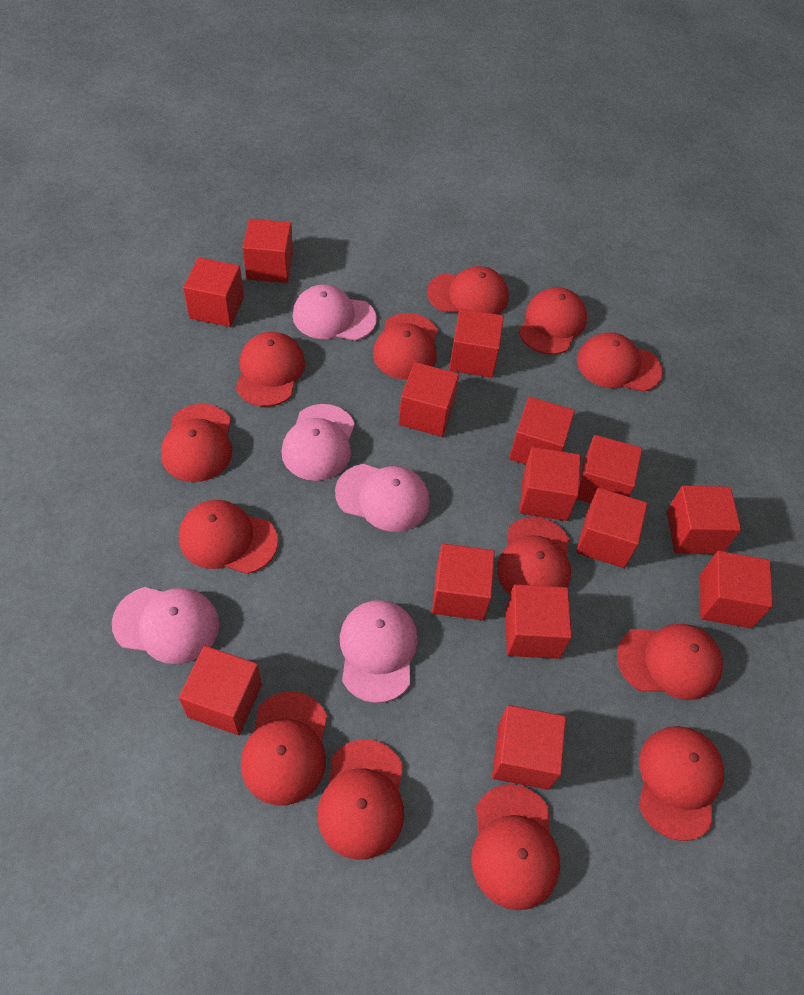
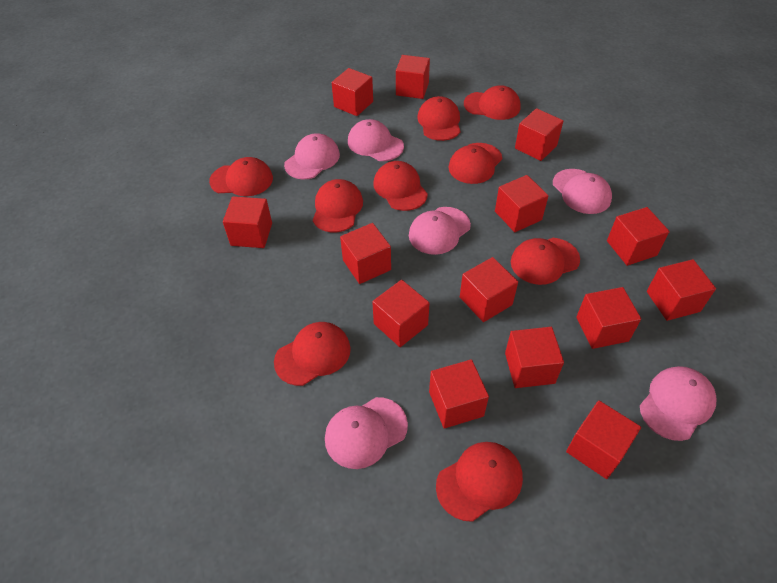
pink cap: 5 -> 6
red cap: 13 -> 9

